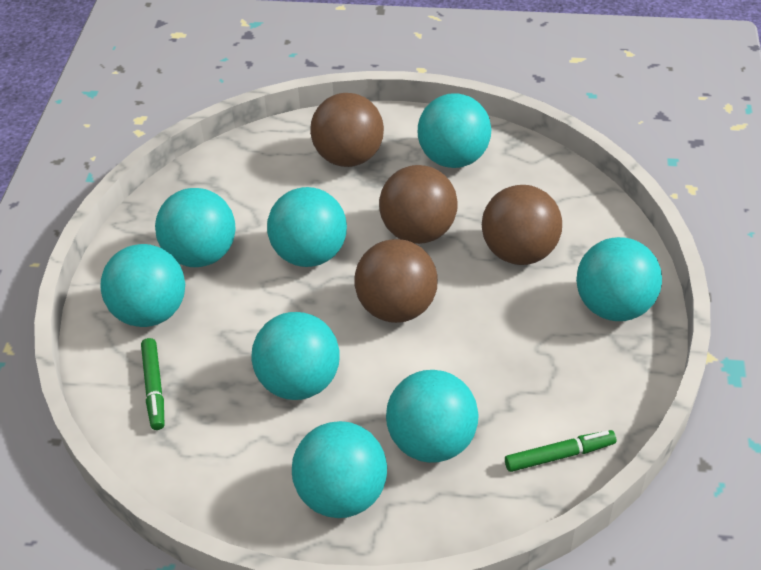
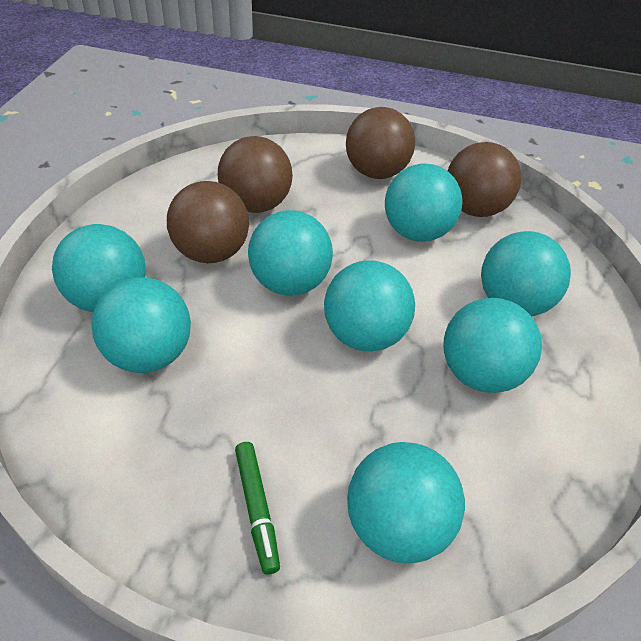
green marker: 2 -> 1

